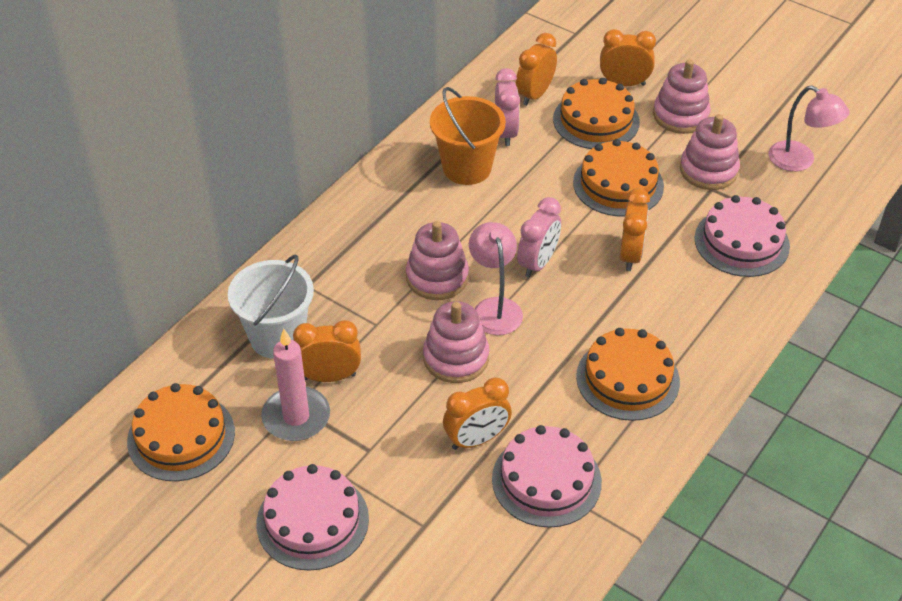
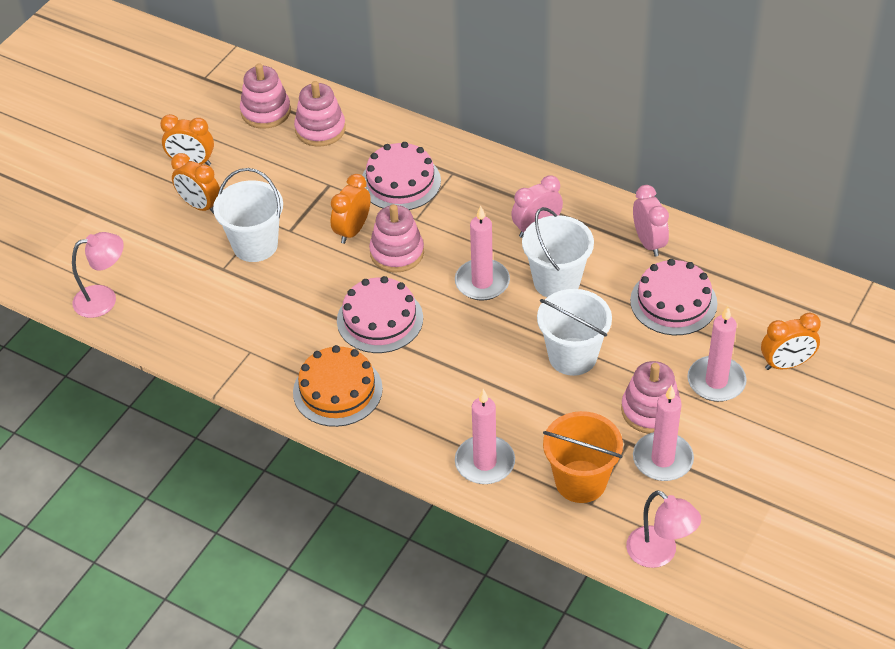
orange cake: 4 -> 1
orange clock: 5 -> 4
pink candle: 1 -> 4
white bucket: 1 -> 3

